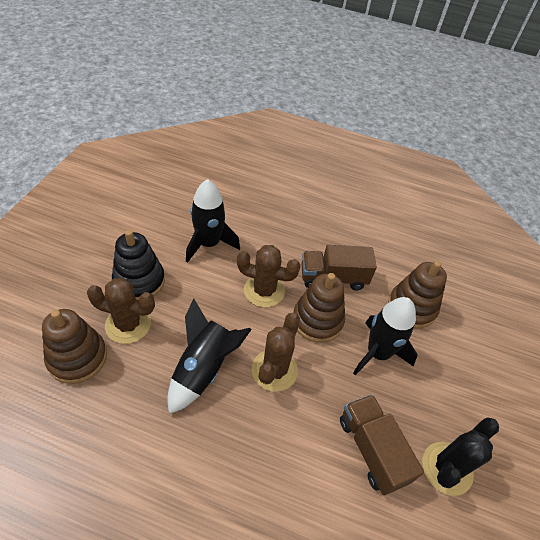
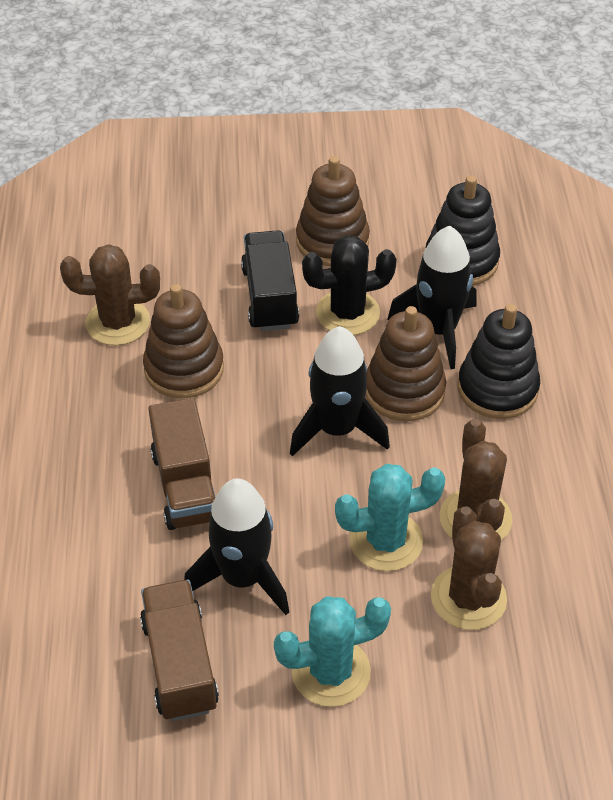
black stacking toy: 1 -> 2
black truck: 0 -> 1
turquoise cactus: 0 -> 2

